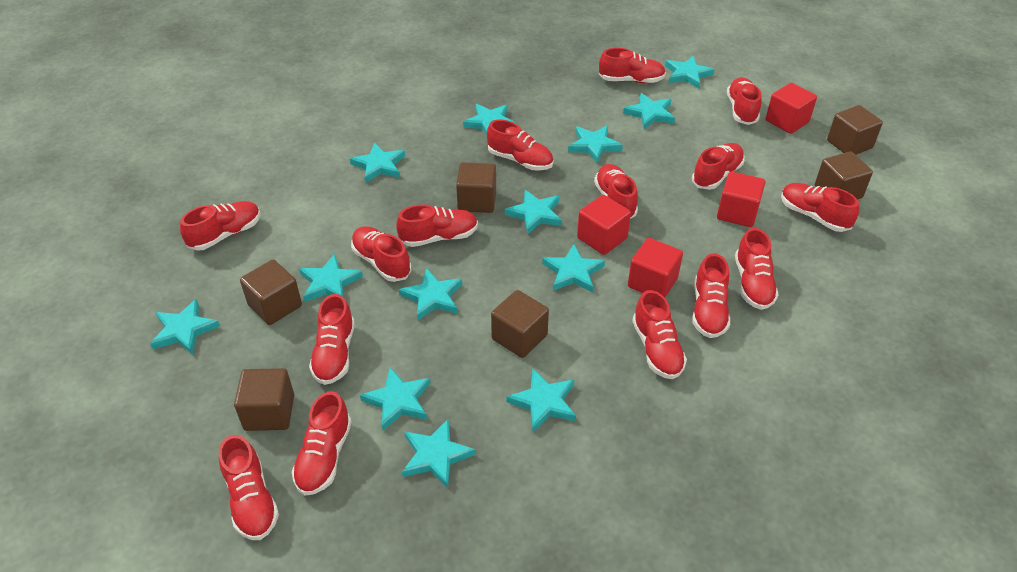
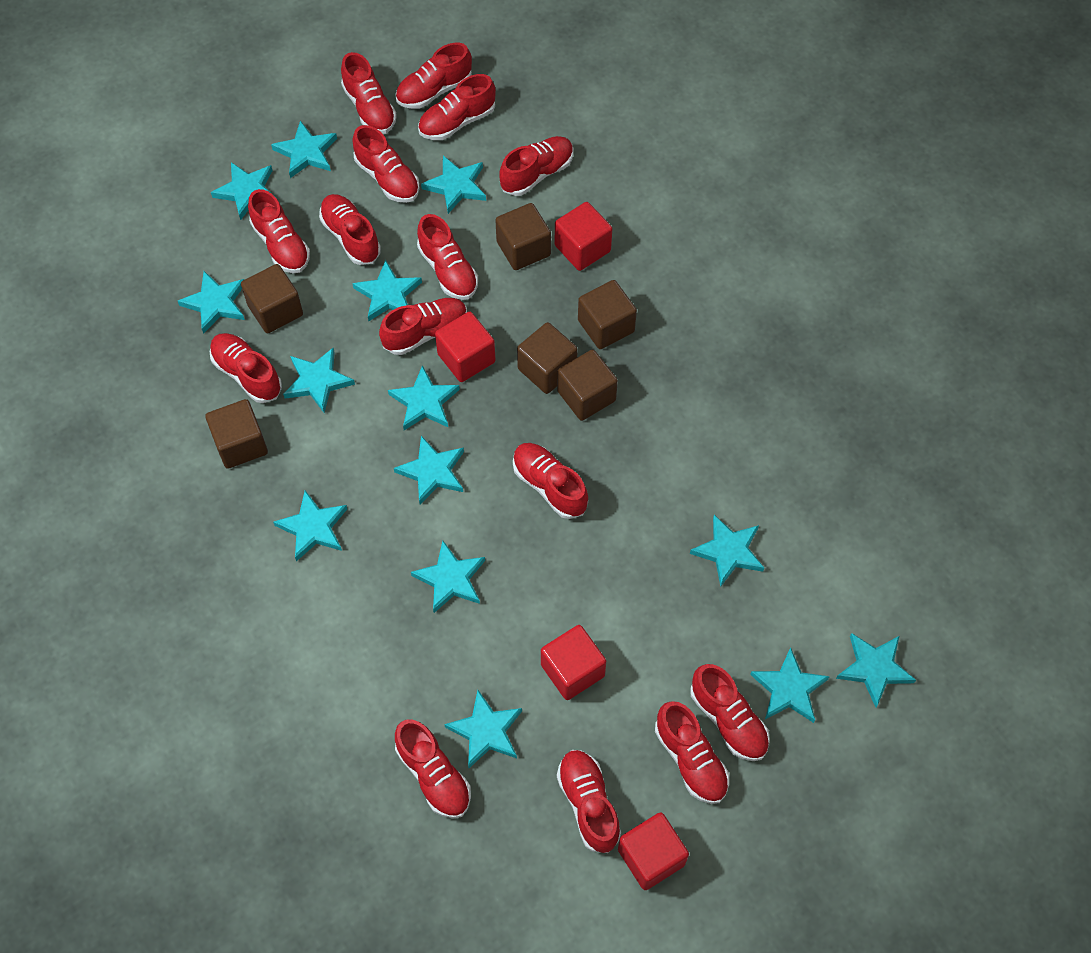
turquoise star: 13 -> 14

